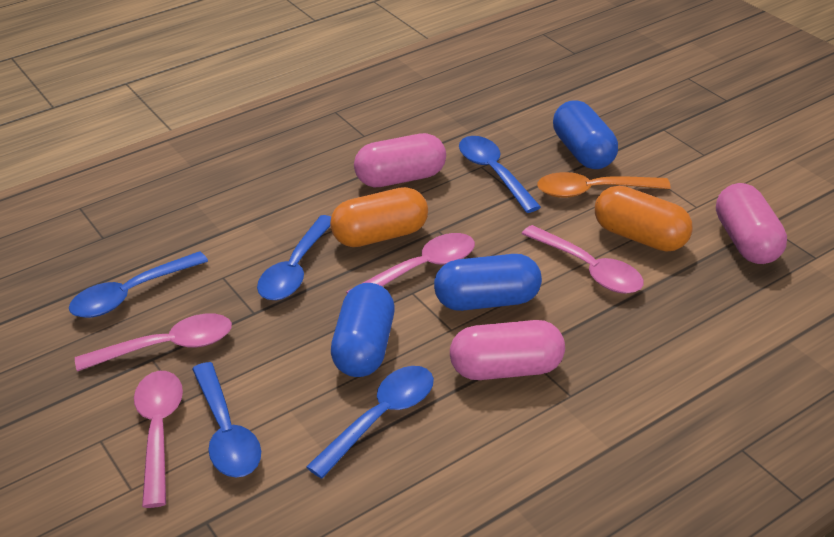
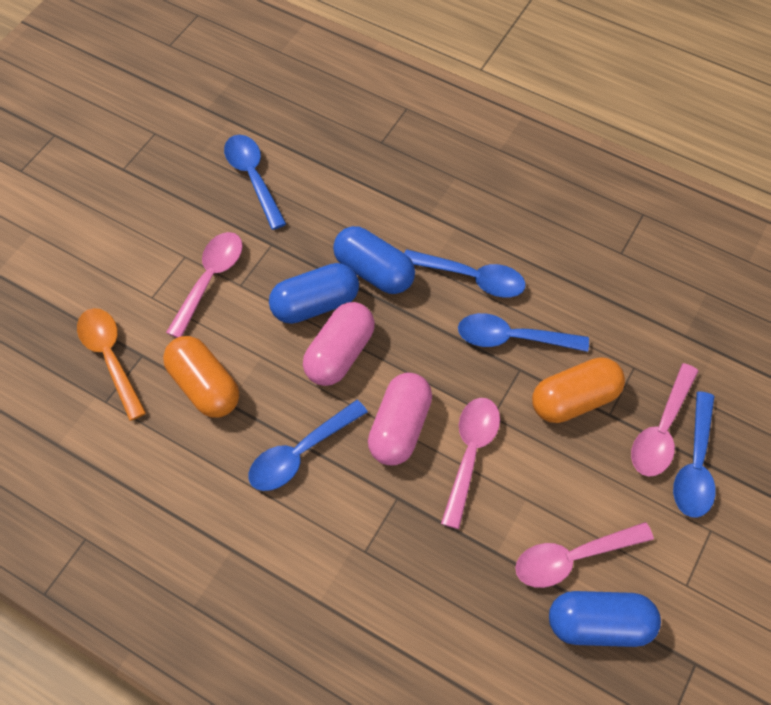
pink capsule: 3 -> 2

